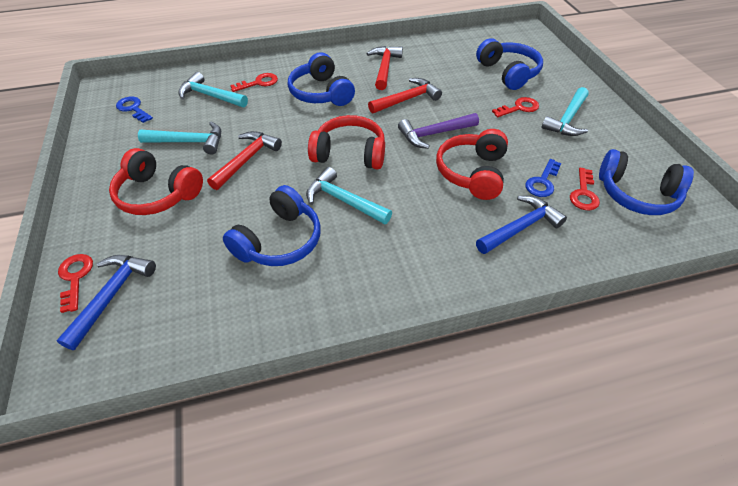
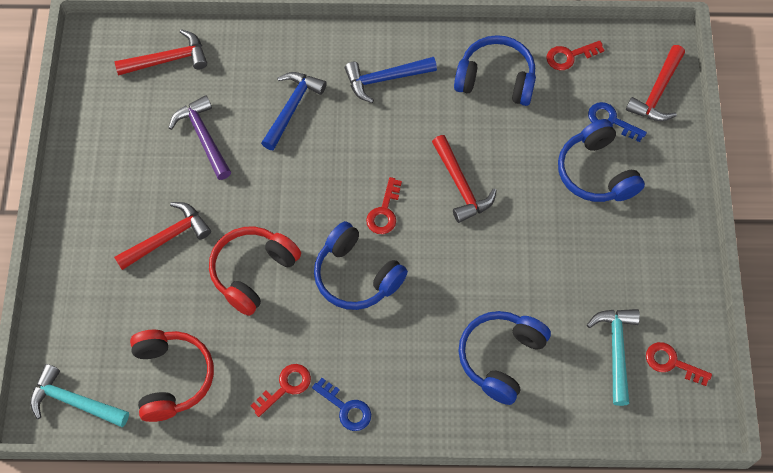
red hammer: 3 -> 4
red headphones: 3 -> 2
turquoise hammer: 4 -> 2

